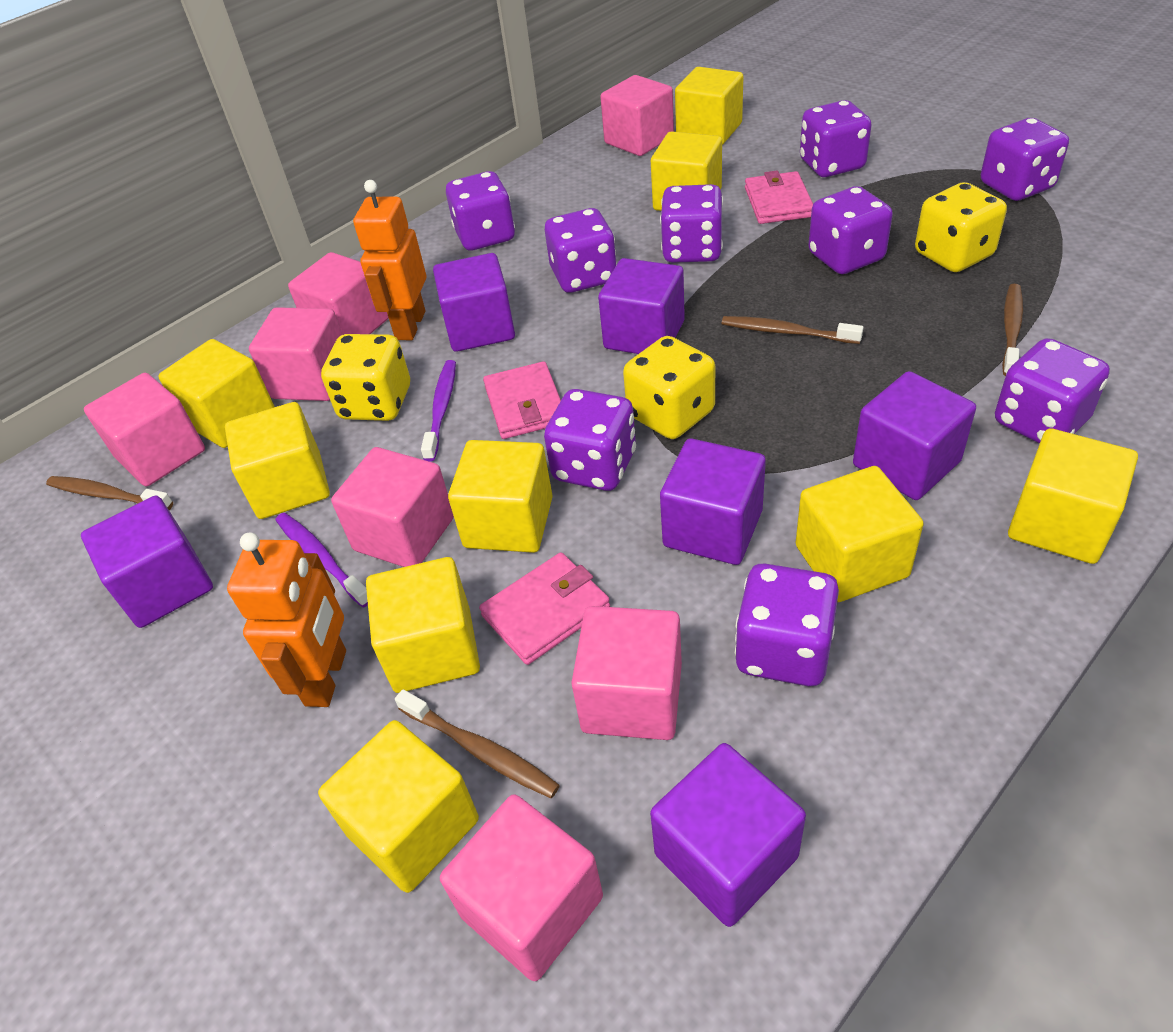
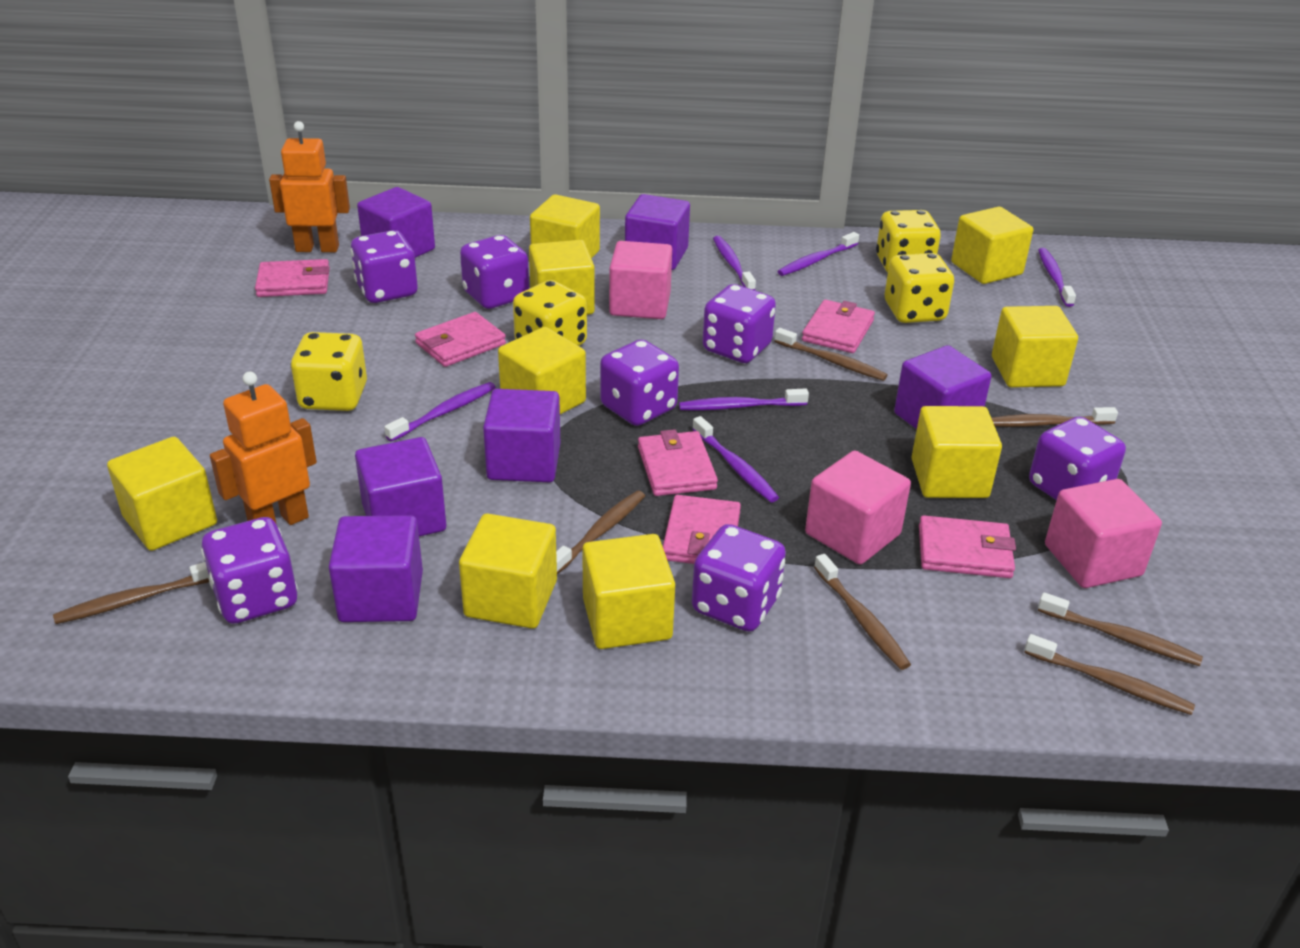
brown toothbrush: 4 -> 7
pink cube: 7 -> 3
pink wallet: 3 -> 6
purple dice: 9 -> 7
purple toothbrush: 2 -> 6
yellow dice: 3 -> 4

